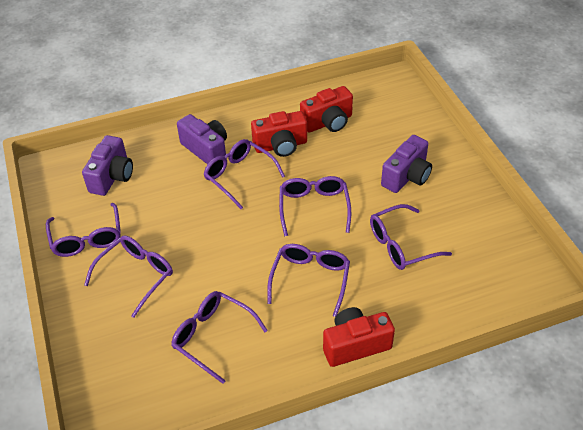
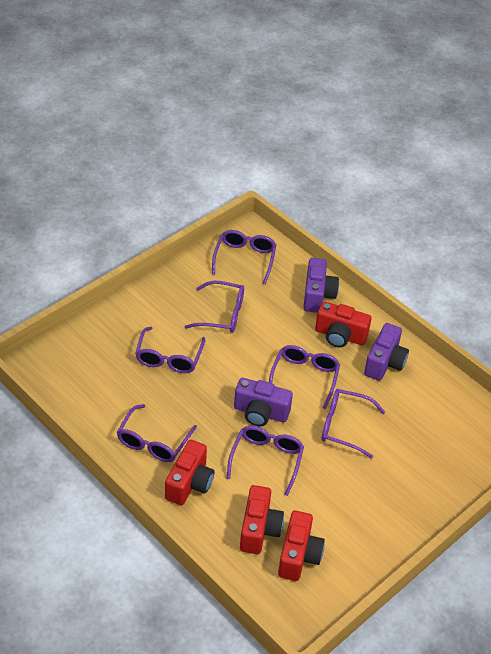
red camera: 3 -> 4

